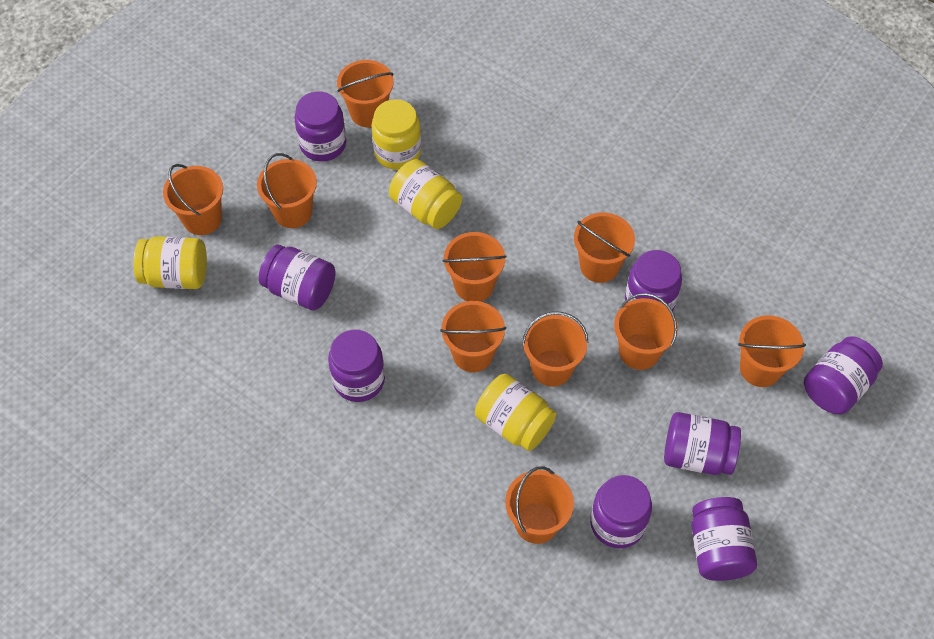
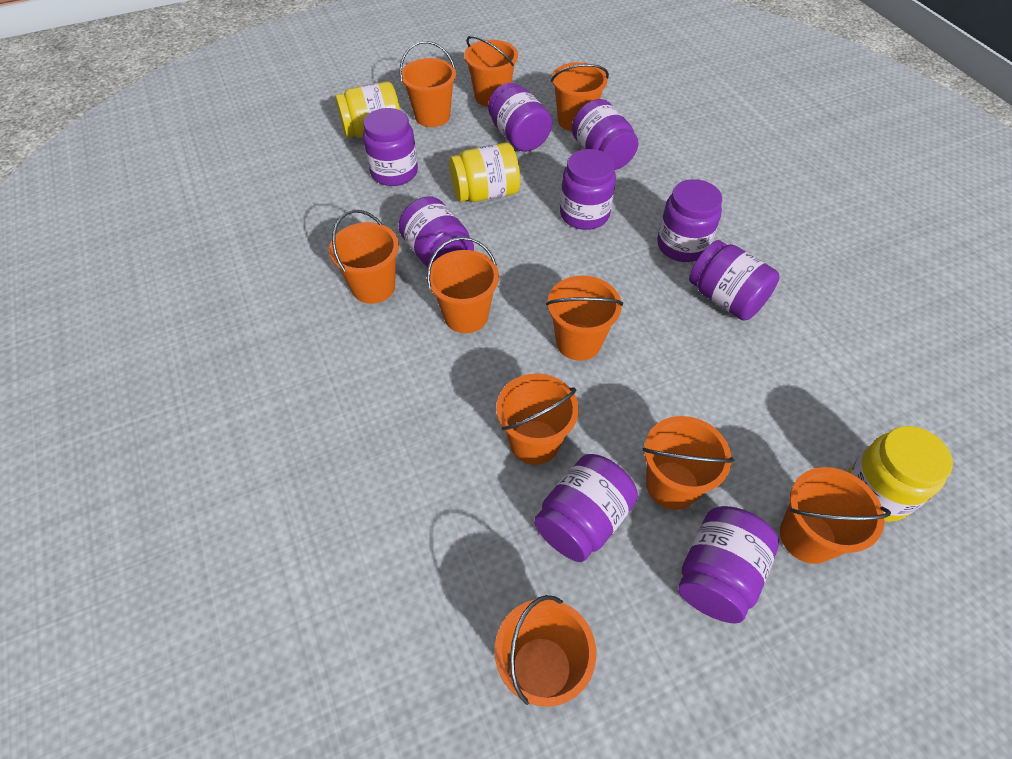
purple jar: 8 -> 9
yellow jar: 4 -> 3

